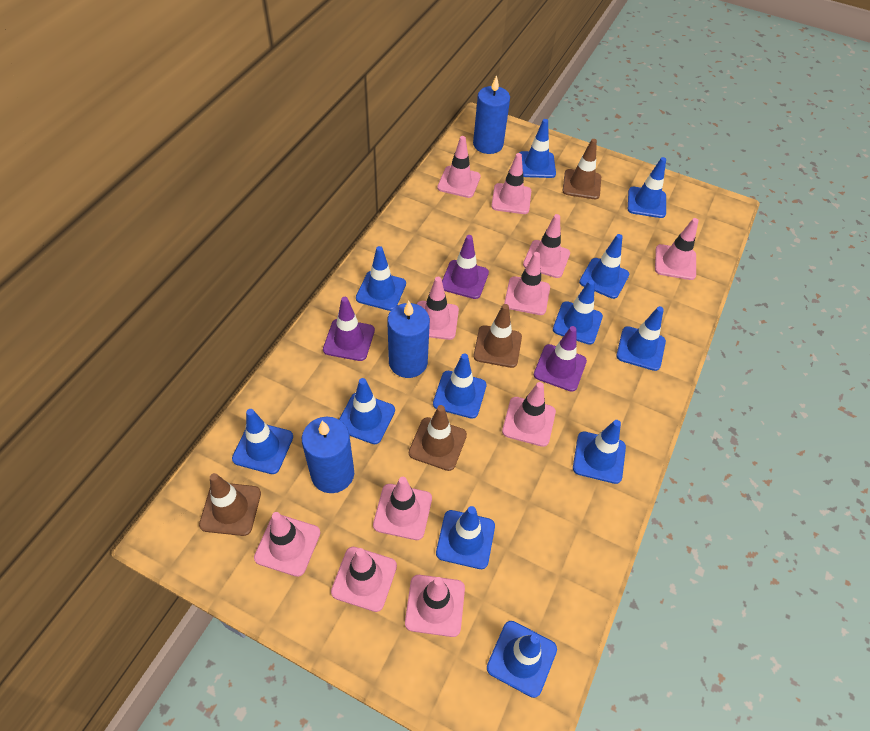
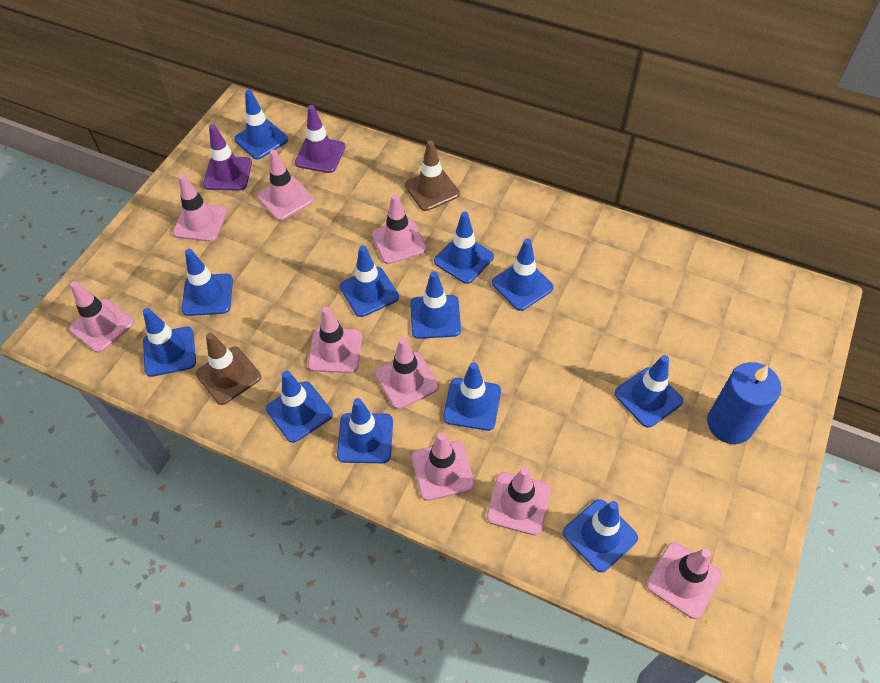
blue candle: 3 -> 1
brown traffic cone: 4 -> 2
pink traffic cone: 11 -> 9
purple traffic cone: 3 -> 2

